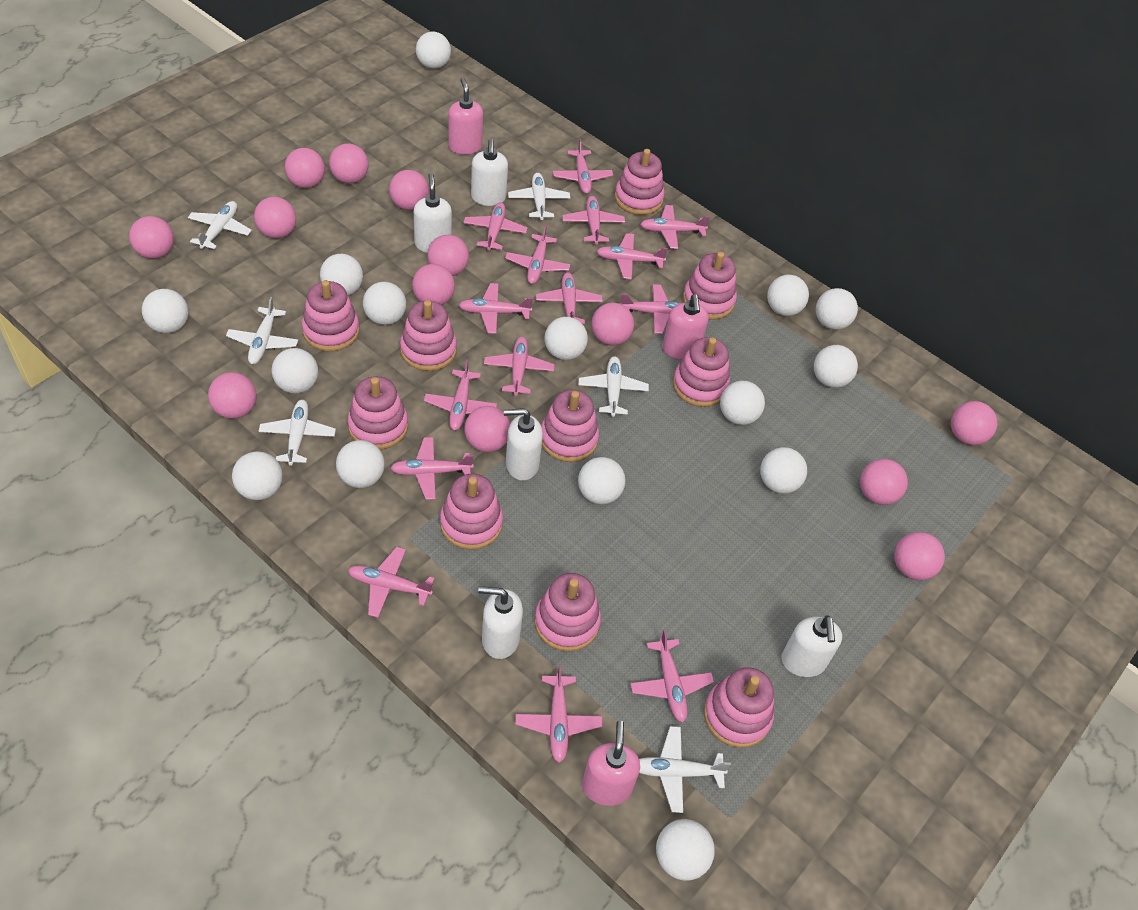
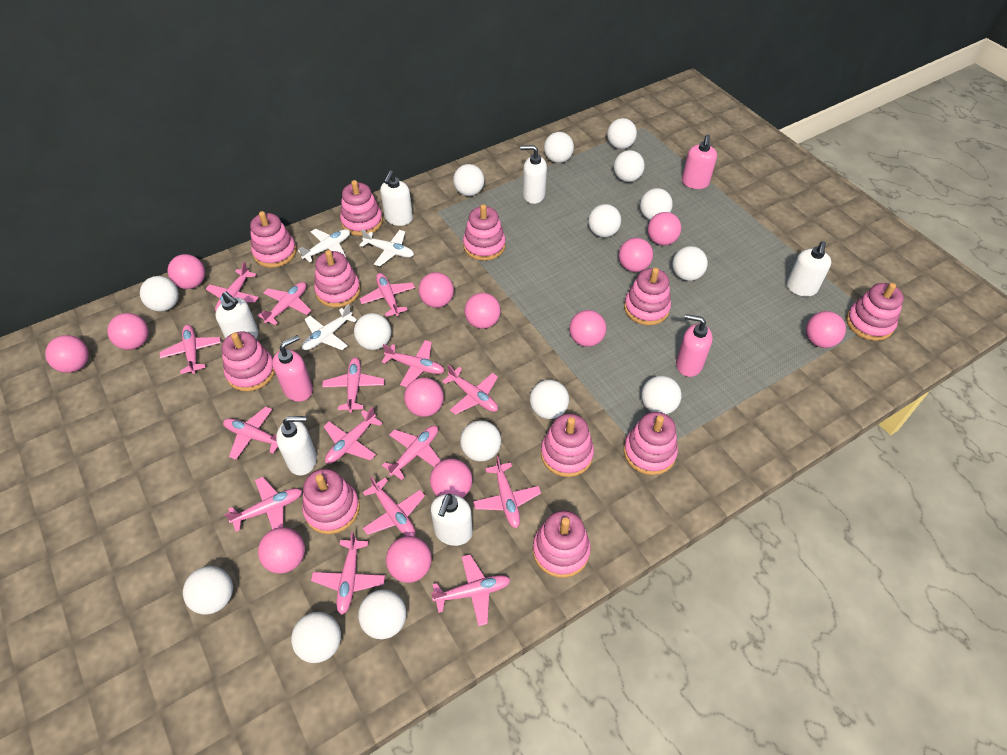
pink stacking toy: 10 -> 11
white plane: 6 -> 3
white soap dispenser: 5 -> 6

